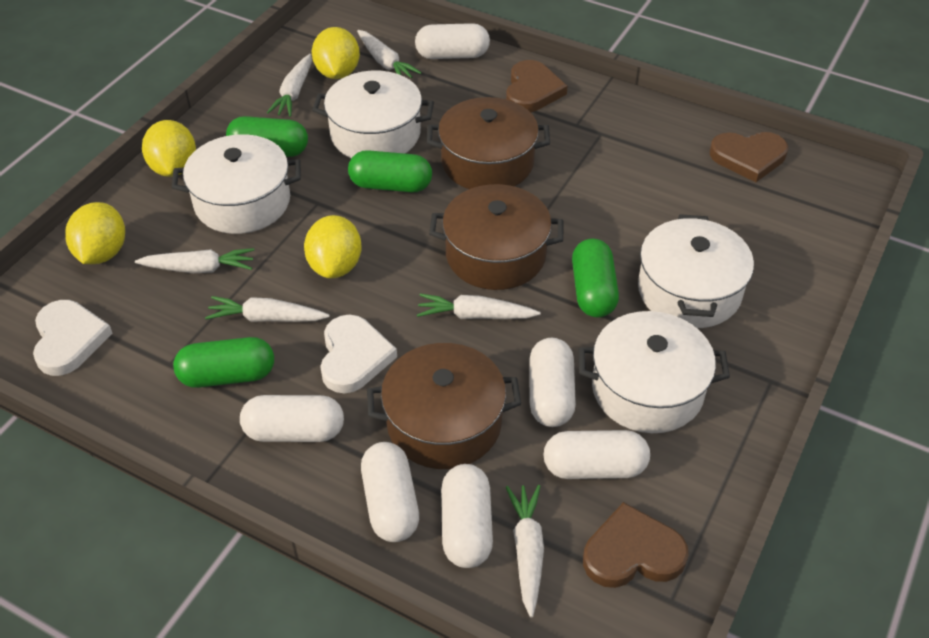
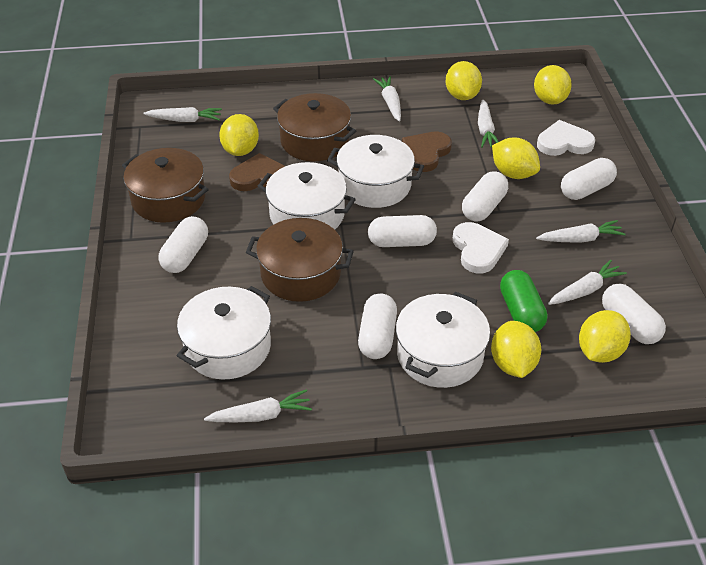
brown heart: 3 -> 2
green capsule: 4 -> 1
yellow lemon: 4 -> 6

